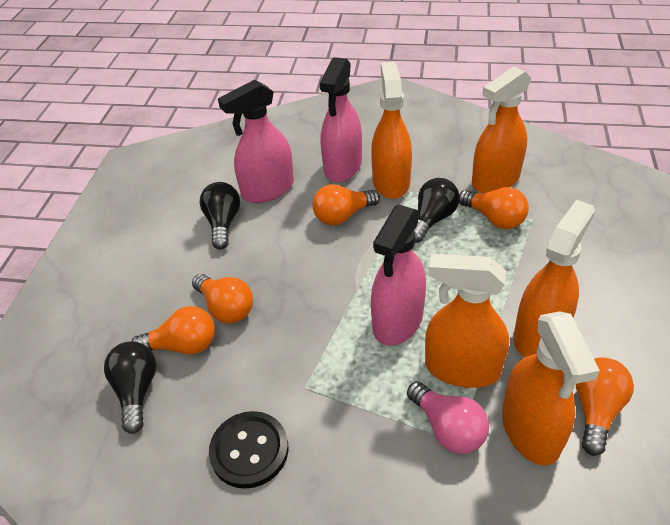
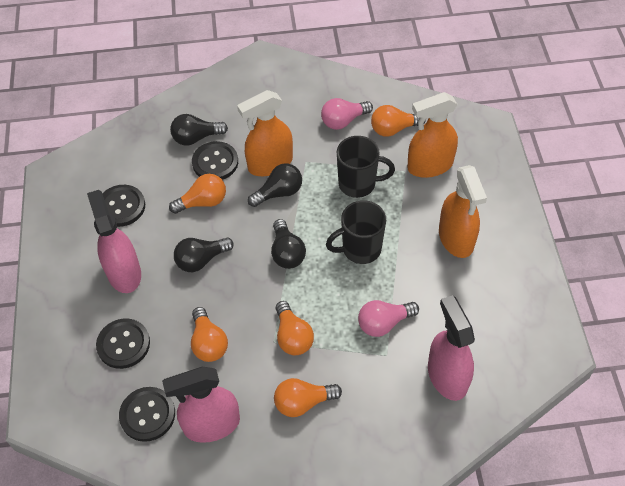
black button: 1 -> 4
black light bulb: 3 -> 4
black mug: 0 -> 2
orange spray bottle: 5 -> 3
pink light bulb: 1 -> 2

